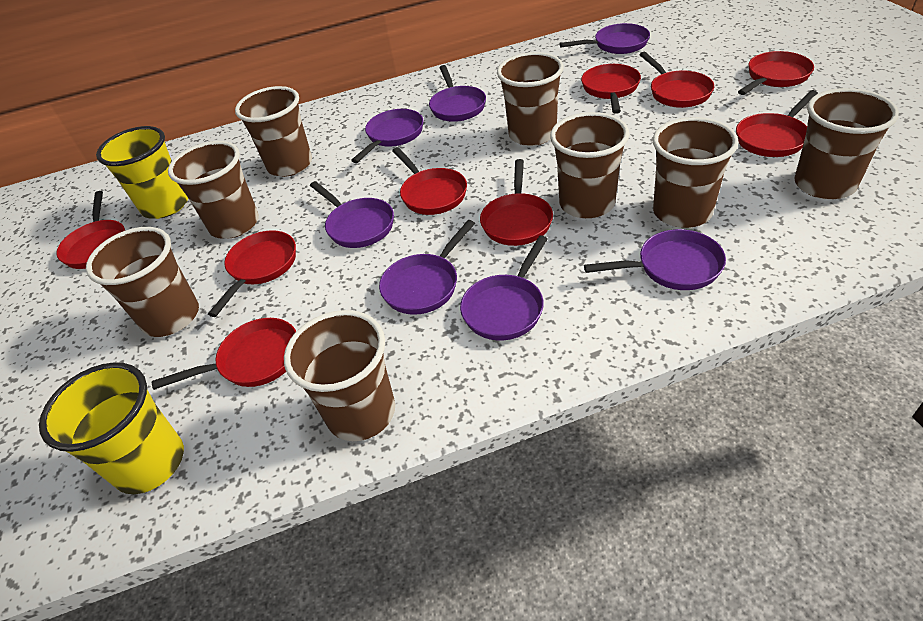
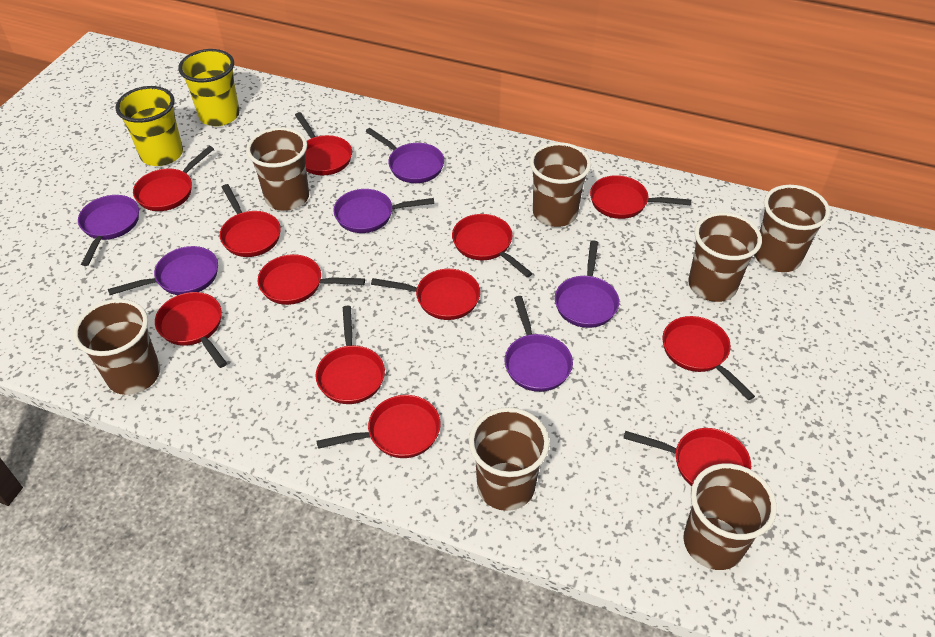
brown cup: 8 -> 7
purple pan: 7 -> 6
red pan: 9 -> 12

